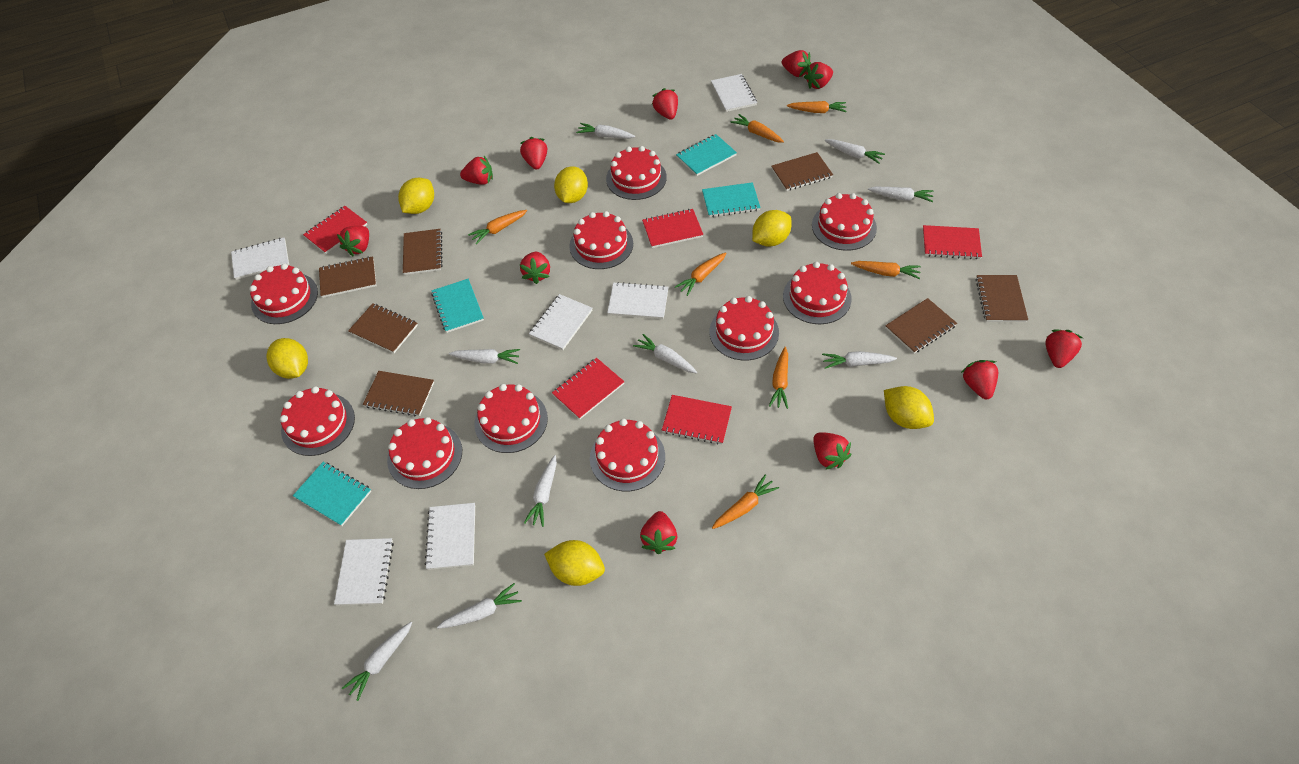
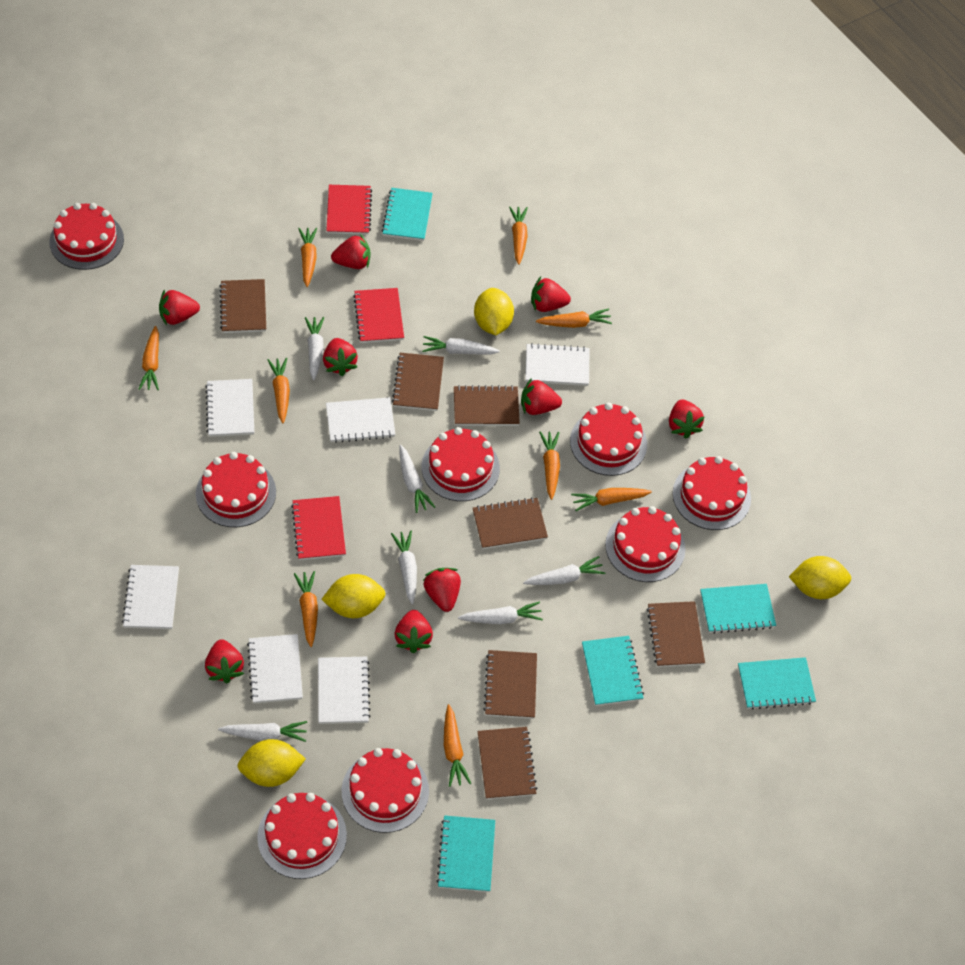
orange carrot: 7 -> 9
red cake: 10 -> 8
red notebook: 5 -> 3
red strawberry: 11 -> 9
turquoise notebook: 4 -> 5
white carrot: 9 -> 7
yellow lemon: 6 -> 4

